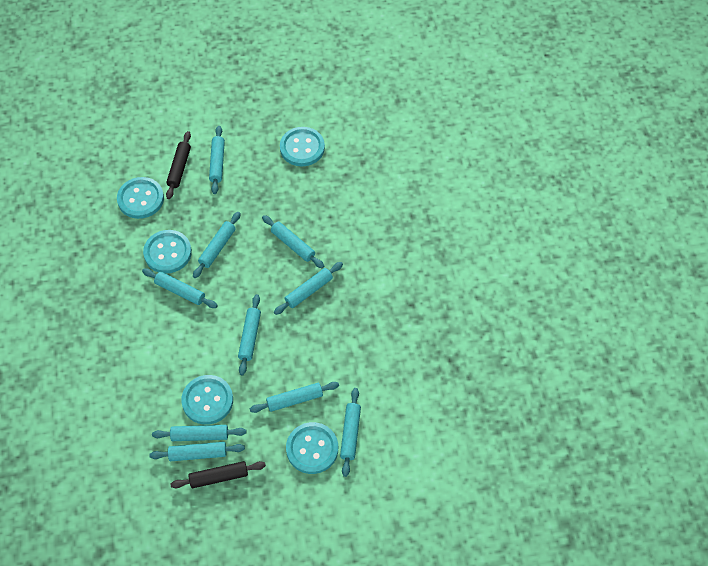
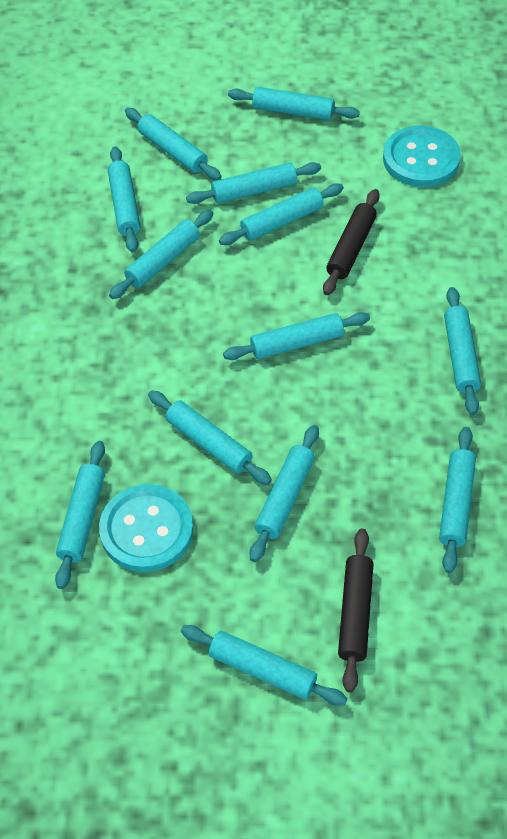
turquoise button: 5 -> 2
turquoise rolling pin: 10 -> 13

